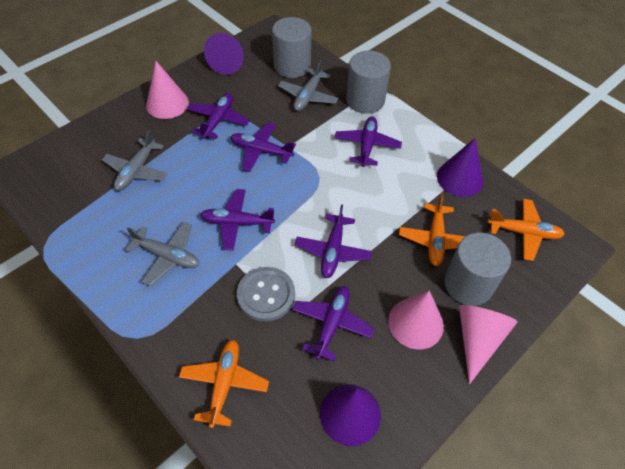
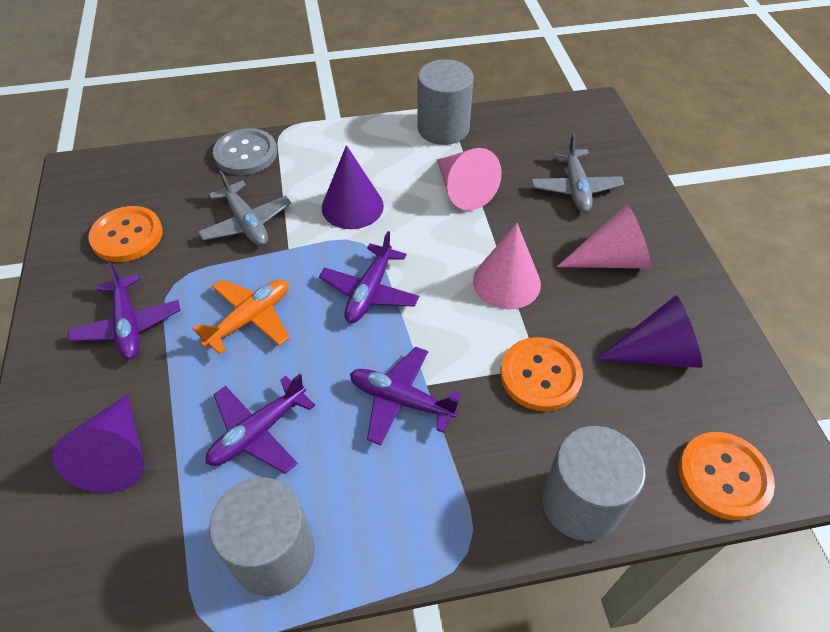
grey plane: 3 -> 2
orange button: 0 -> 3
orange plane: 3 -> 1
purple plane: 6 -> 4

